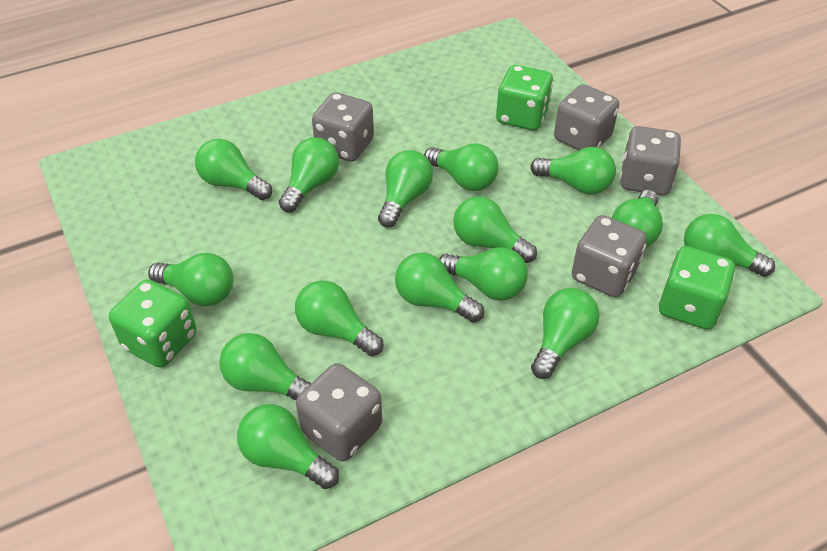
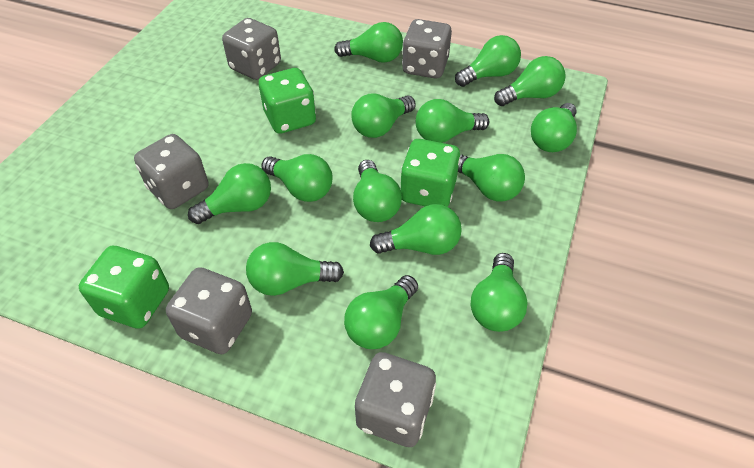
green light bulb: 15 -> 14

